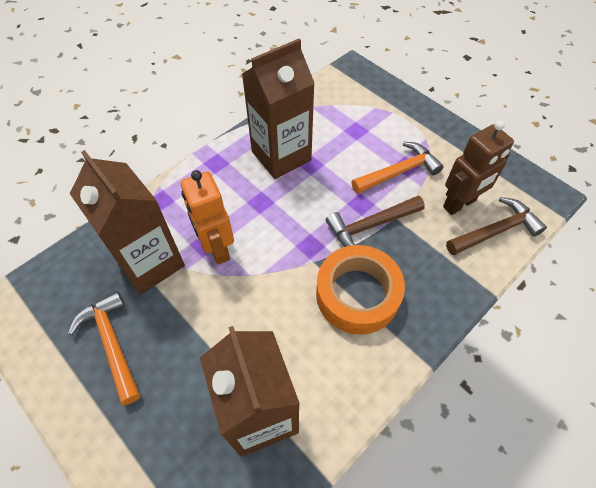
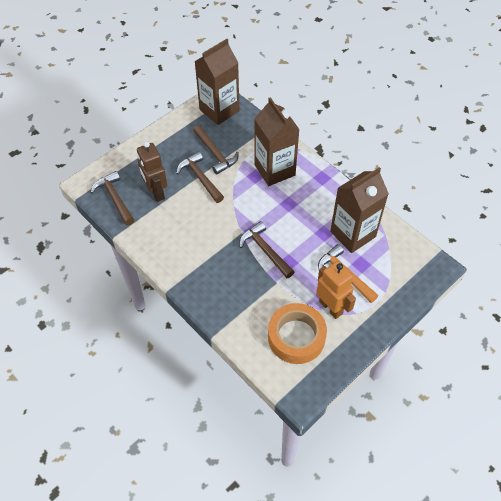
brown hammer: 2 -> 4
orange hammer: 2 -> 1

